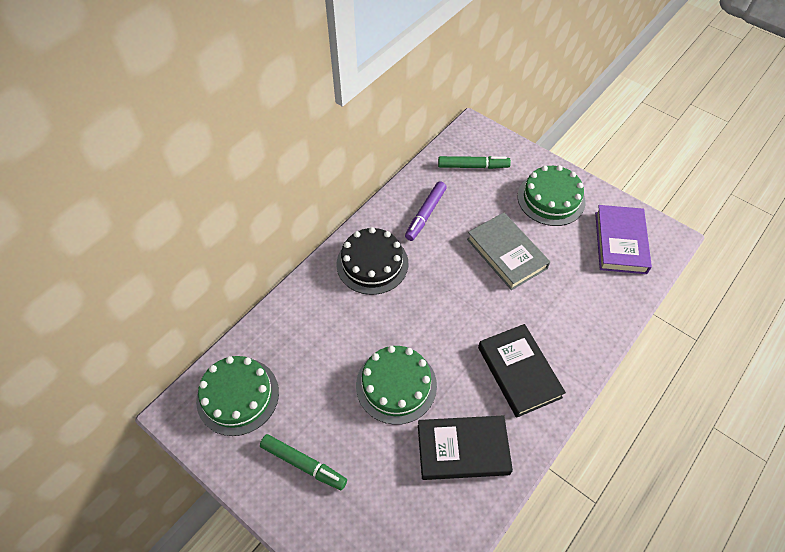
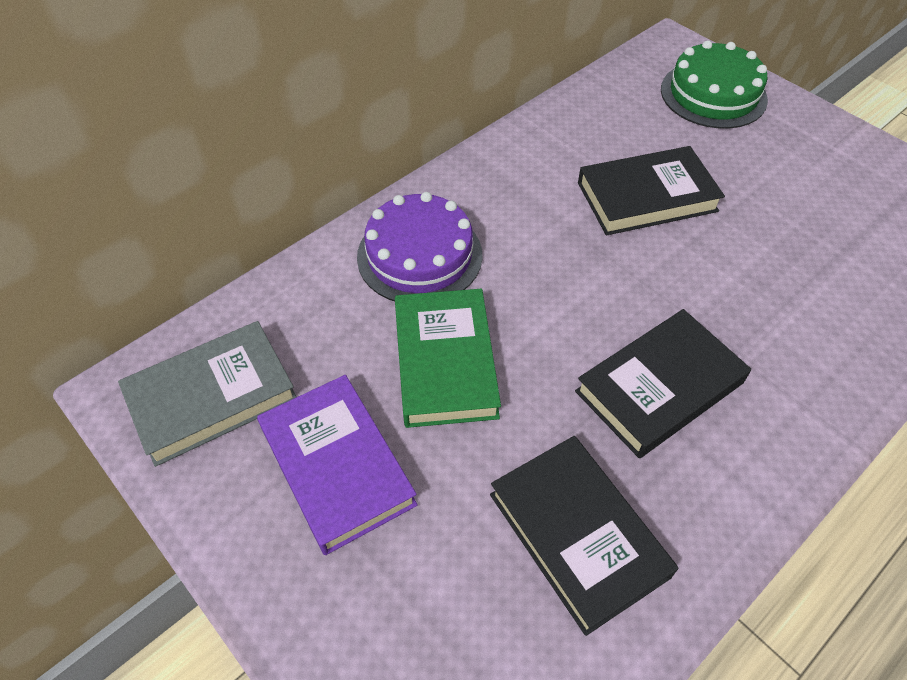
black book: 2 -> 3
black cake: 1 -> 0
green book: 0 -> 1
green cake: 3 -> 1
green marker: 2 -> 0
purple cake: 0 -> 1
purple marker: 1 -> 0

